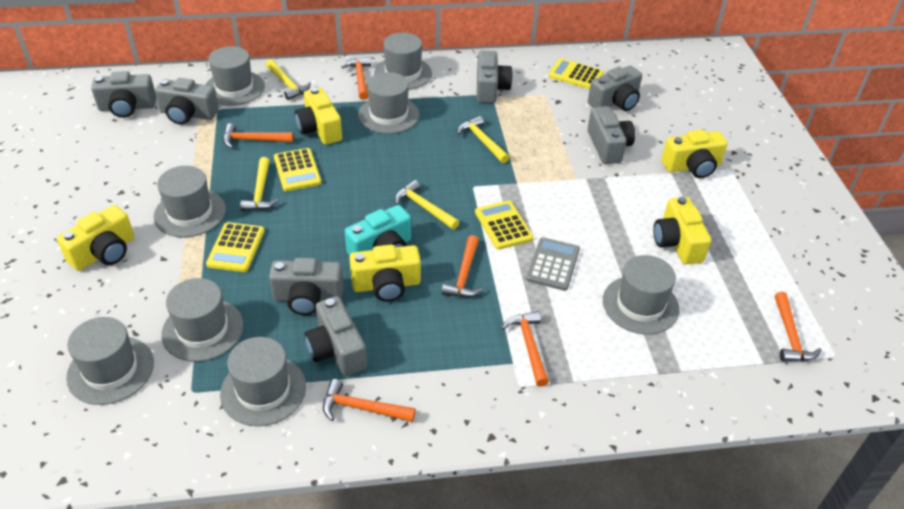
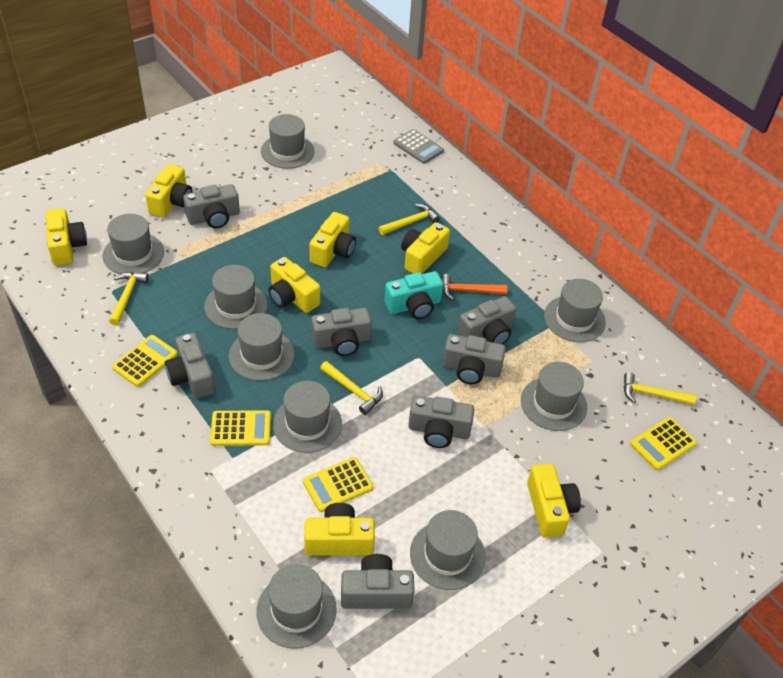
grey hat: 8 -> 9
orange hammer: 6 -> 1
yellow camera: 5 -> 7

